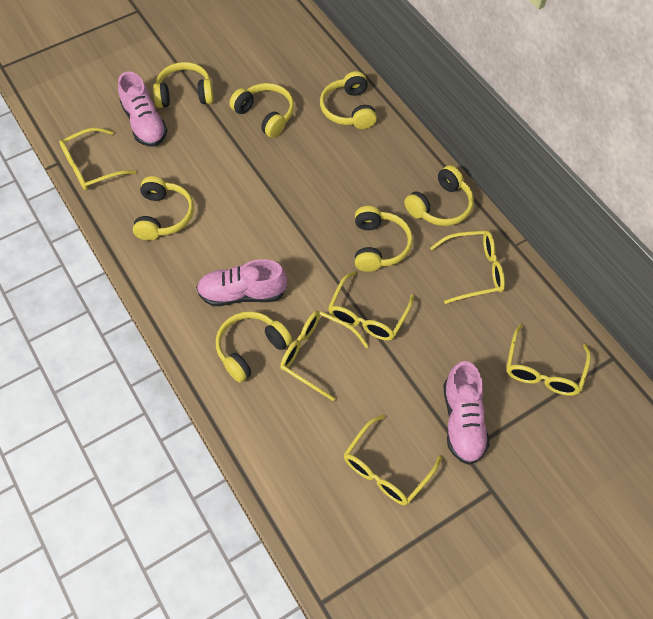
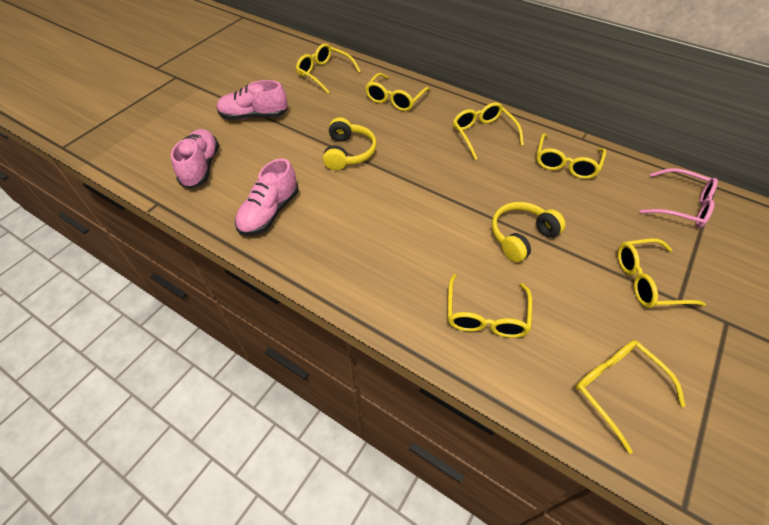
pink glasses: 0 -> 1
yellow glasses: 6 -> 7
yellow headphones: 7 -> 2

